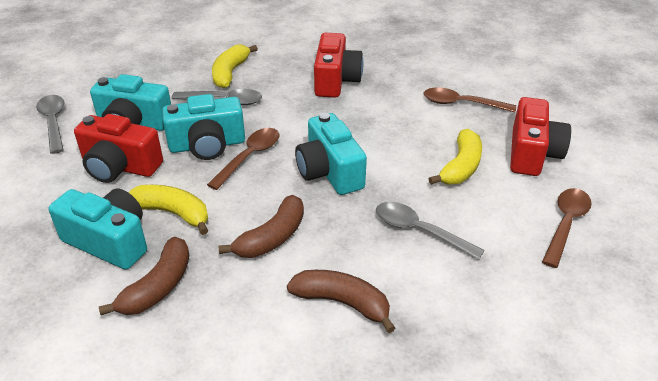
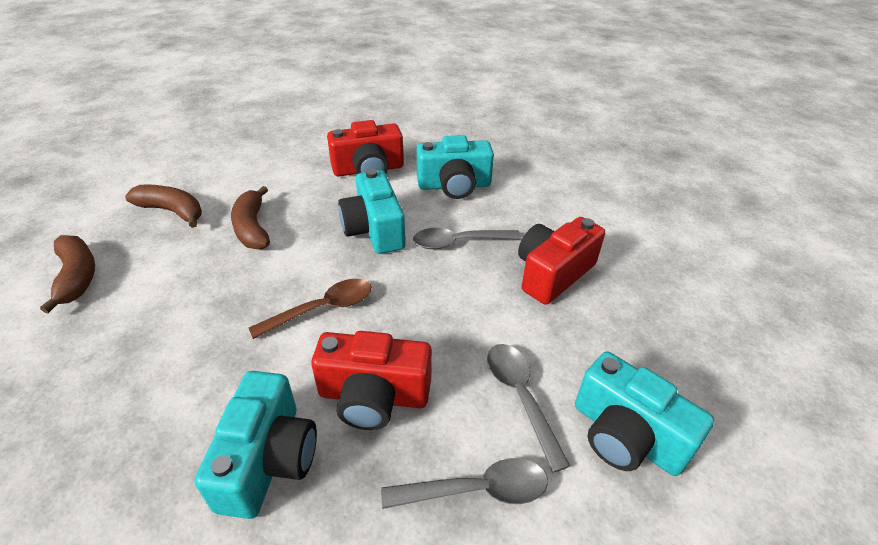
brown spoon: 3 -> 1
yellow banana: 3 -> 0

